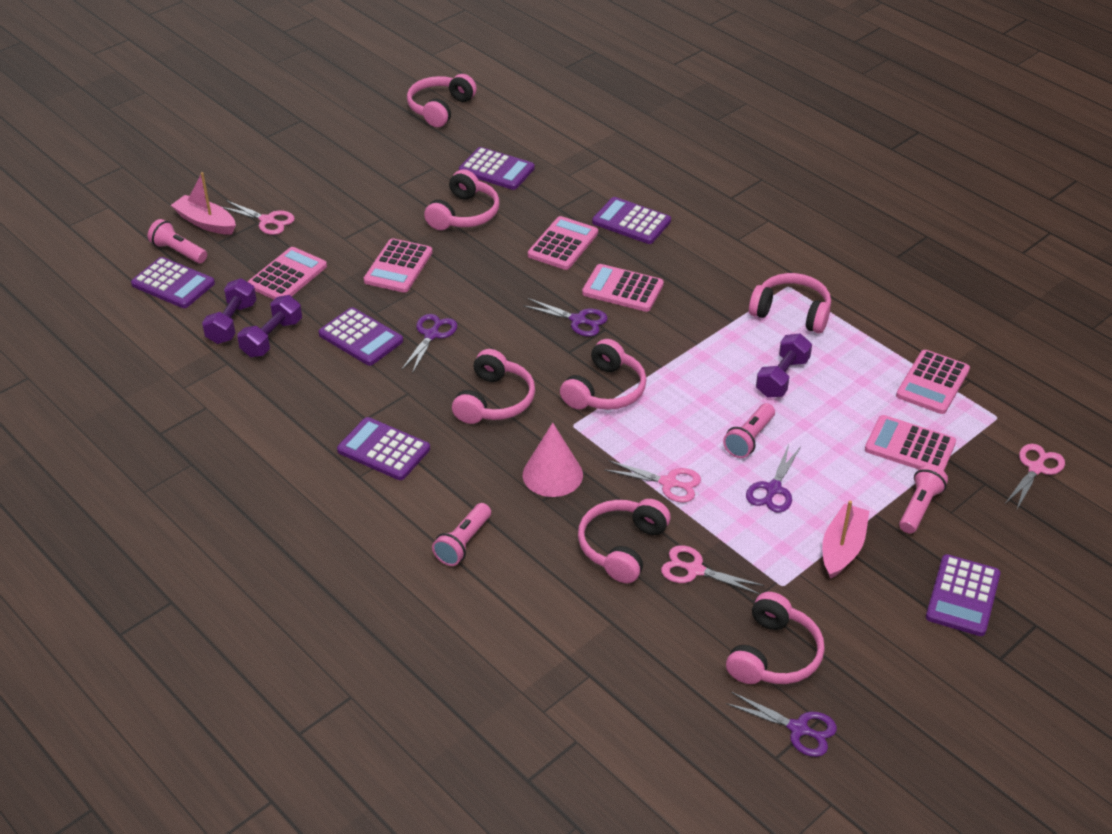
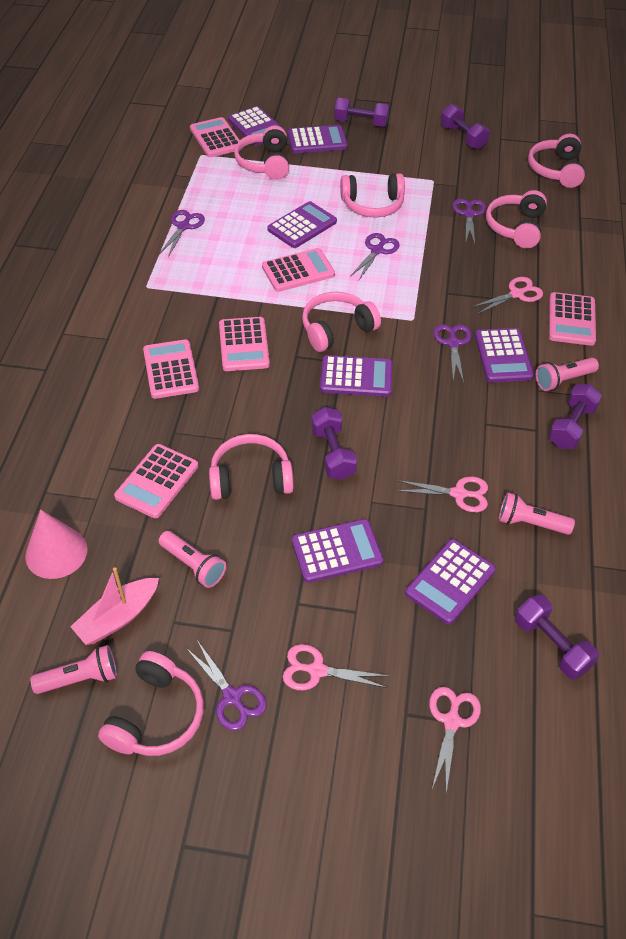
pink boat: 2 -> 1
purple calculator: 6 -> 7
purple dumbbell: 3 -> 5
purple scissors: 4 -> 5

